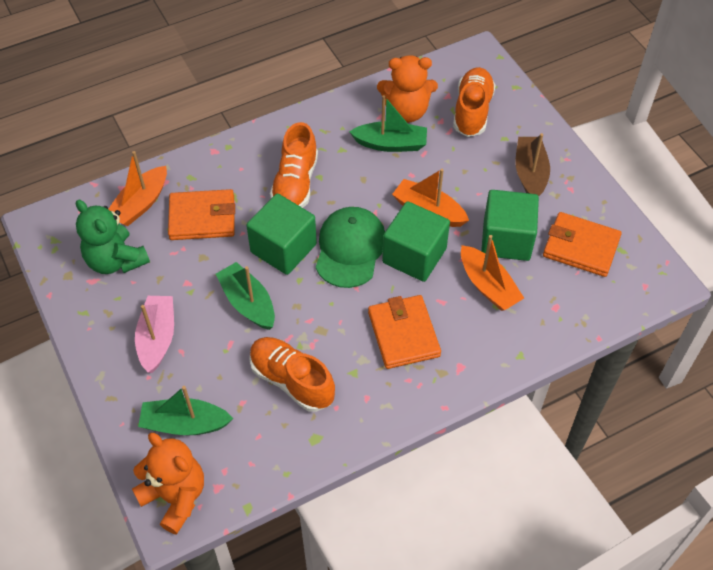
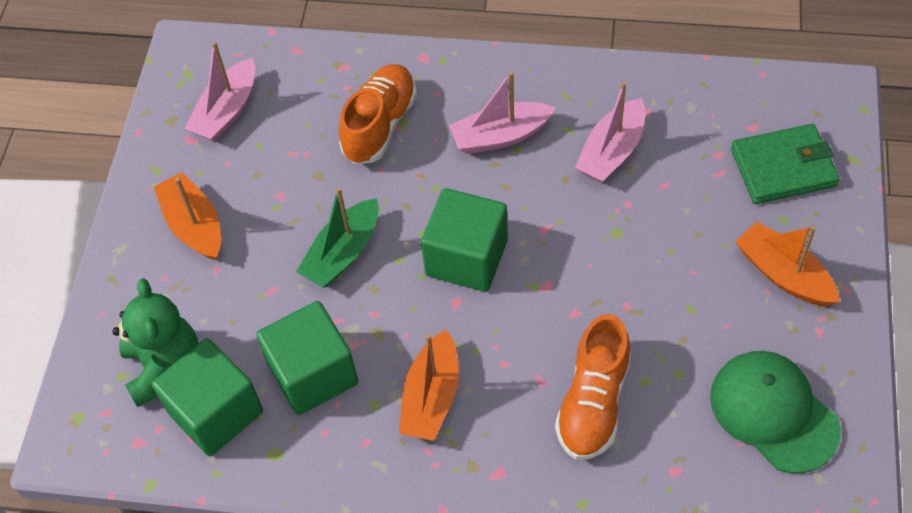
brown boat: 1 -> 0
green boat: 3 -> 1
green wallet: 0 -> 1
orange shoe: 3 -> 2
orange teddy bear: 2 -> 0
orange wallet: 3 -> 0
pink boat: 1 -> 3

